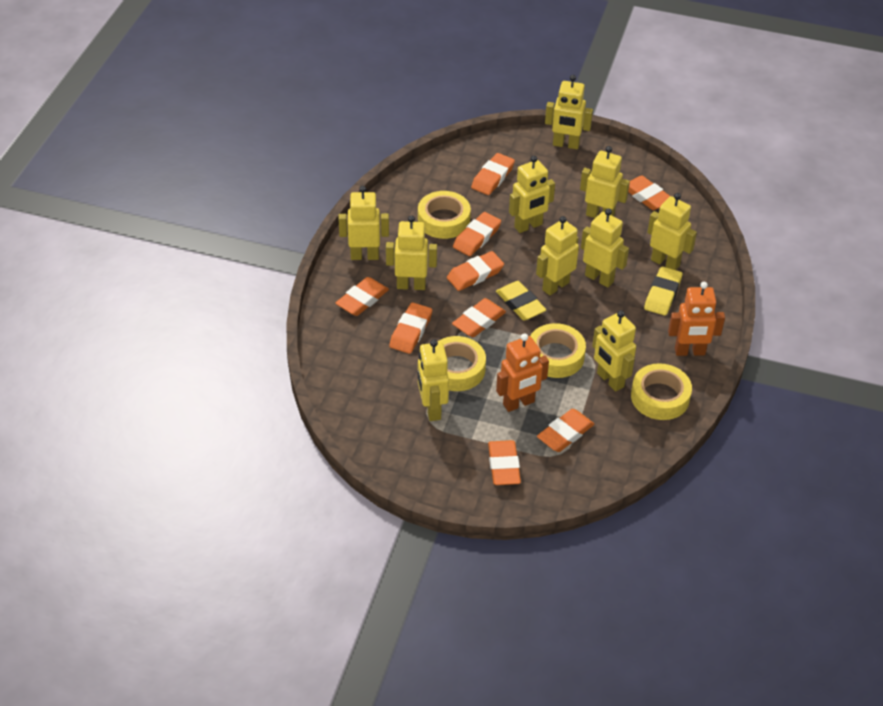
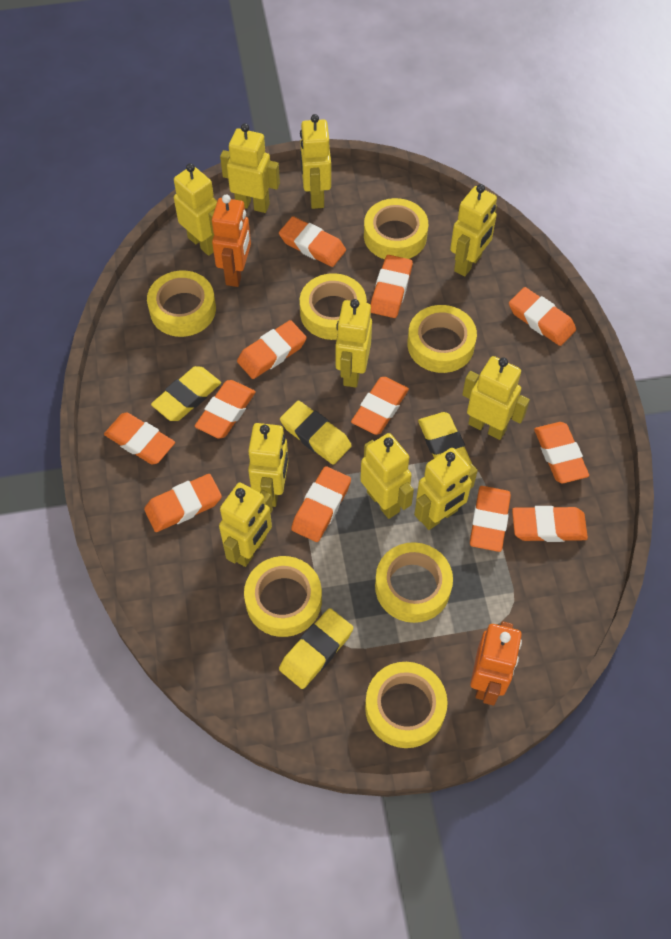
orange eraser: 9 -> 12
yellow eraser: 2 -> 4
yellow tape: 4 -> 7

